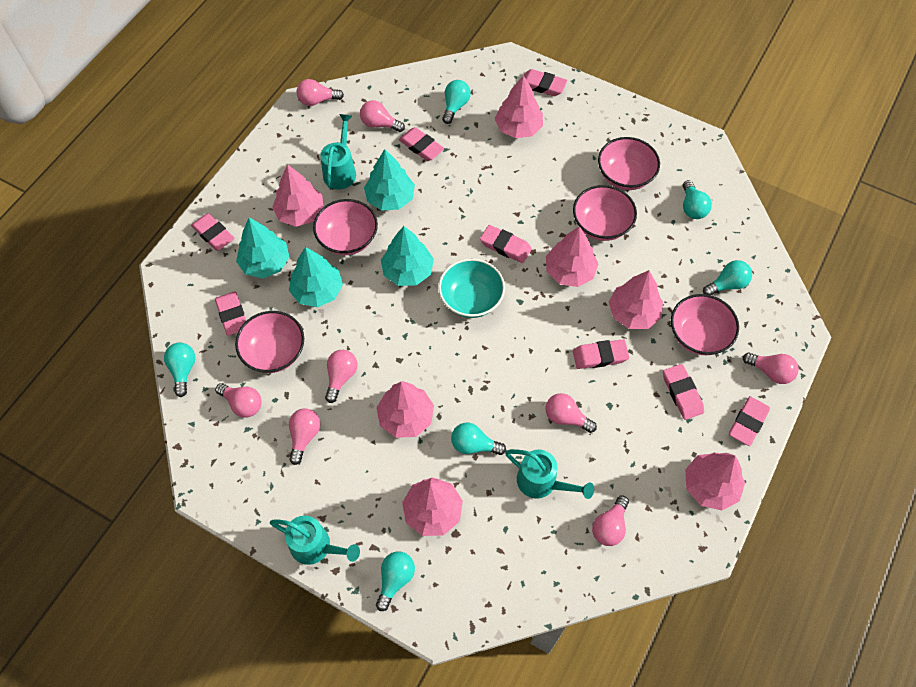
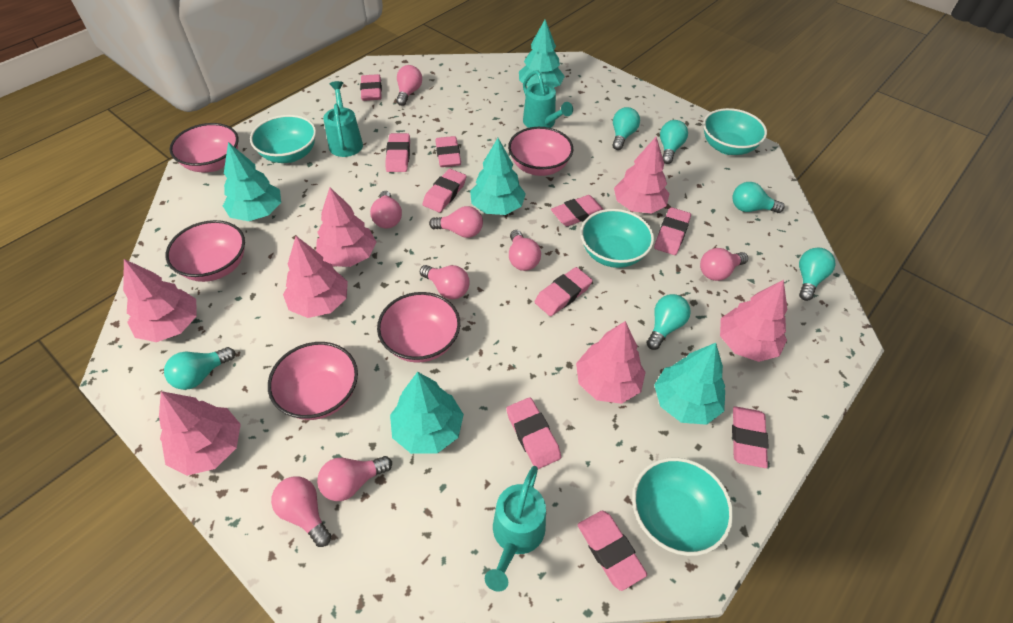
pink eraser: 8 -> 10
turquoise bowl: 1 -> 4
turquoise tree: 4 -> 5

